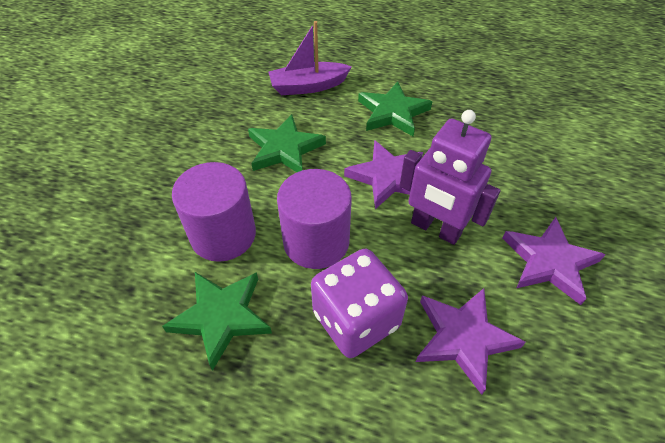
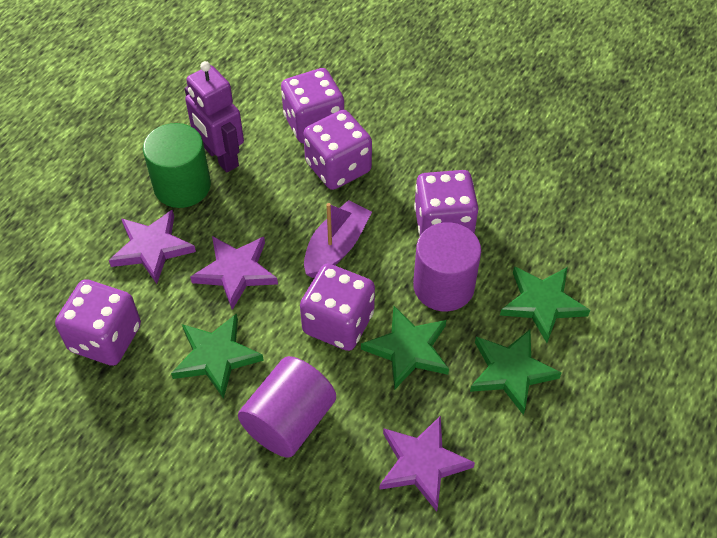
green cylinder: 0 -> 1
green star: 3 -> 4
purple dice: 1 -> 5

